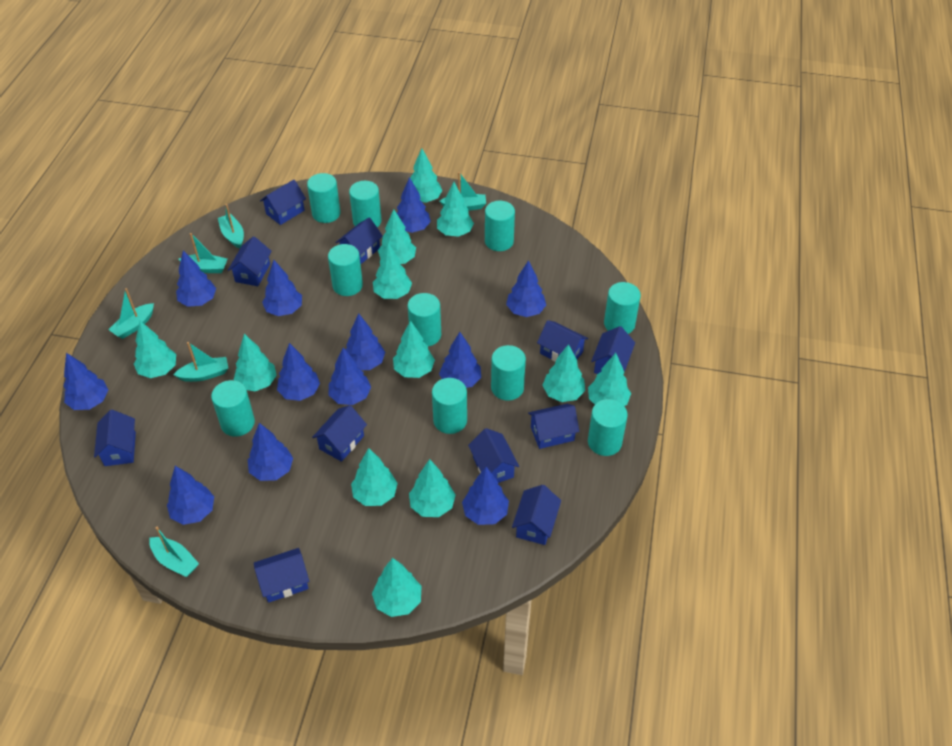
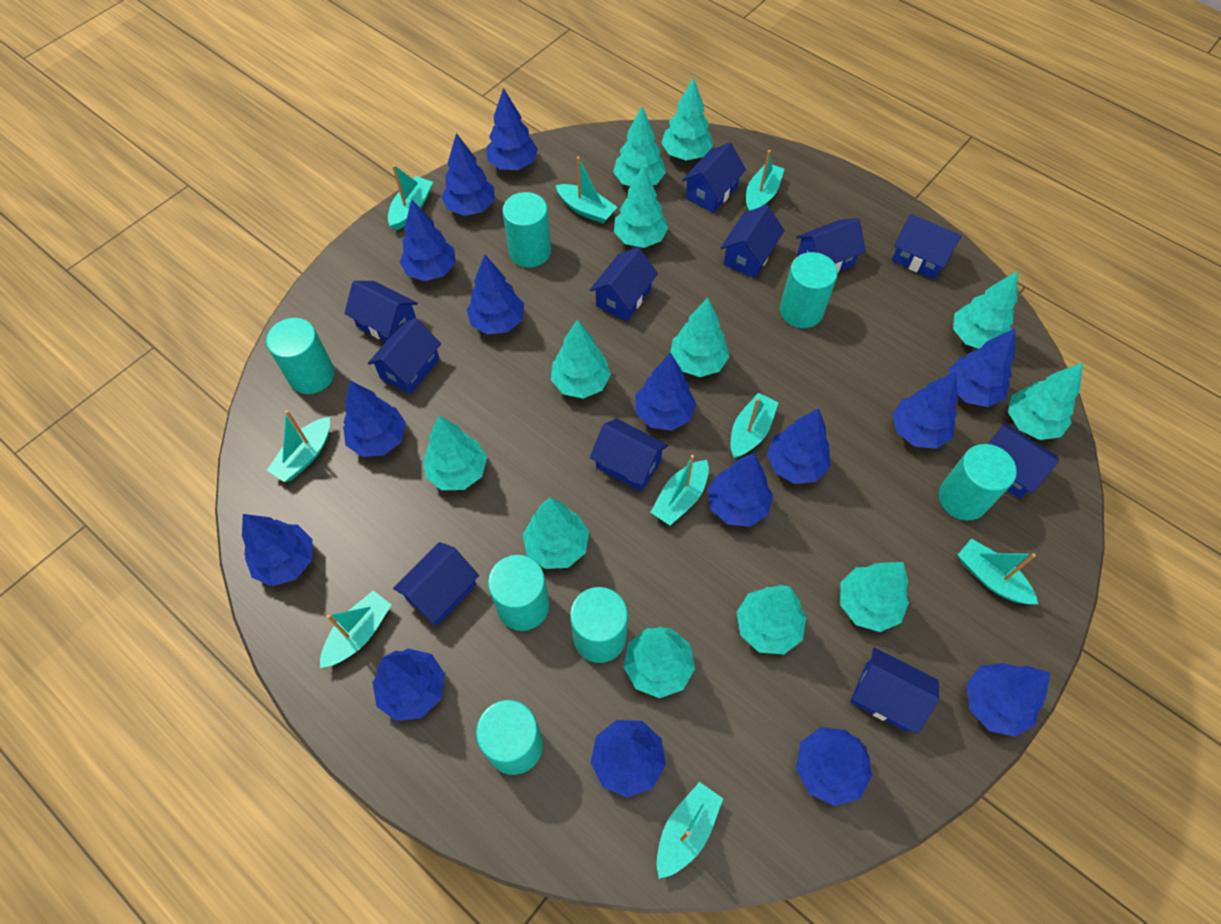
blue tree: 12 -> 15
turquoise boat: 6 -> 9
turquoise cylinder: 10 -> 7

